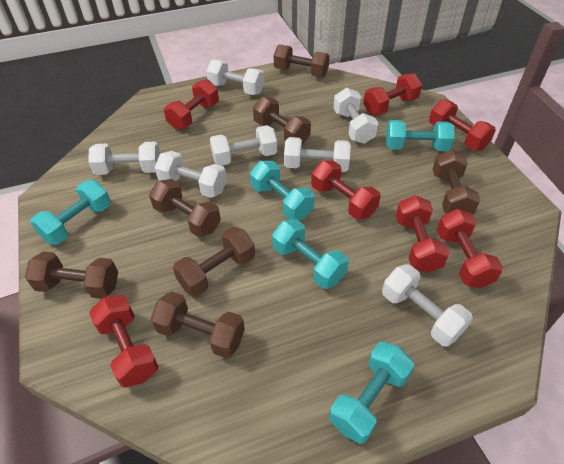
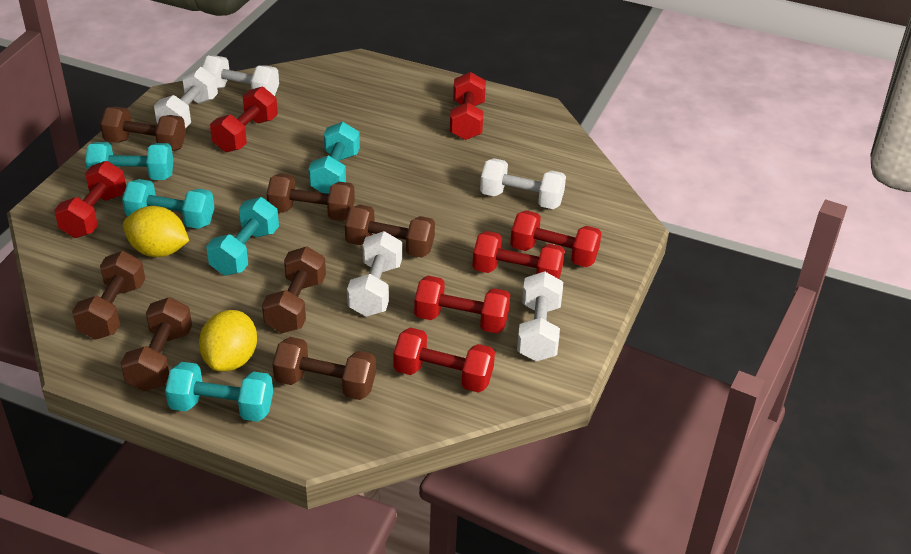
white dumbbell: 7 -> 5
yellow lemon: 0 -> 2

